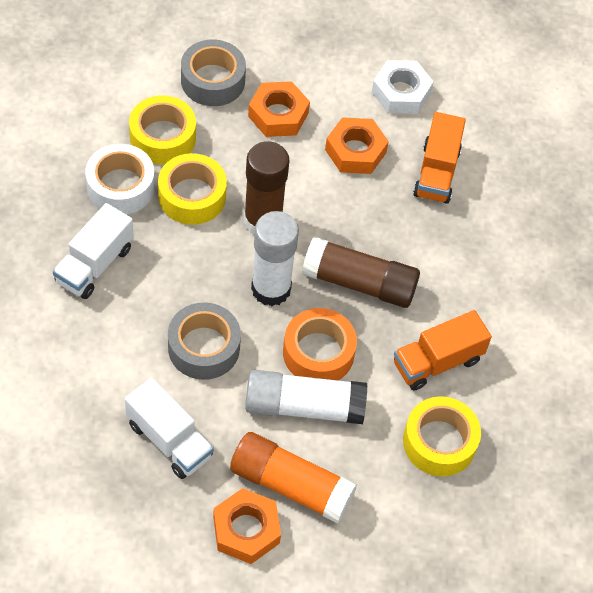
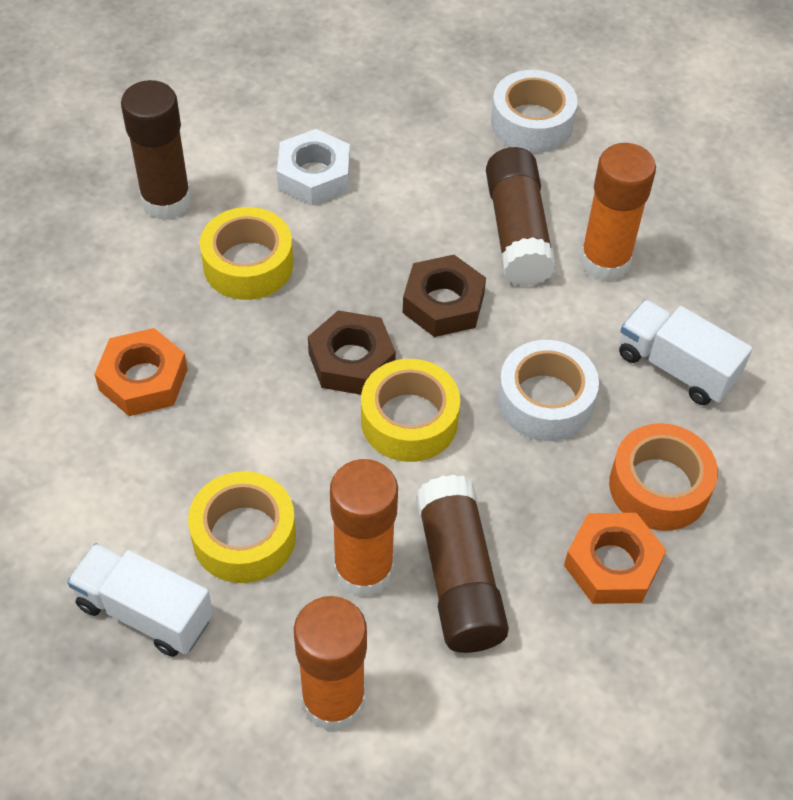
brown glue stick: 2 -> 3
brown nut: 0 -> 2
grey tape: 2 -> 0
orange glue stick: 1 -> 3
orange nut: 3 -> 2
orange truck: 2 -> 0
white glue stick: 2 -> 0
white tape: 1 -> 2

